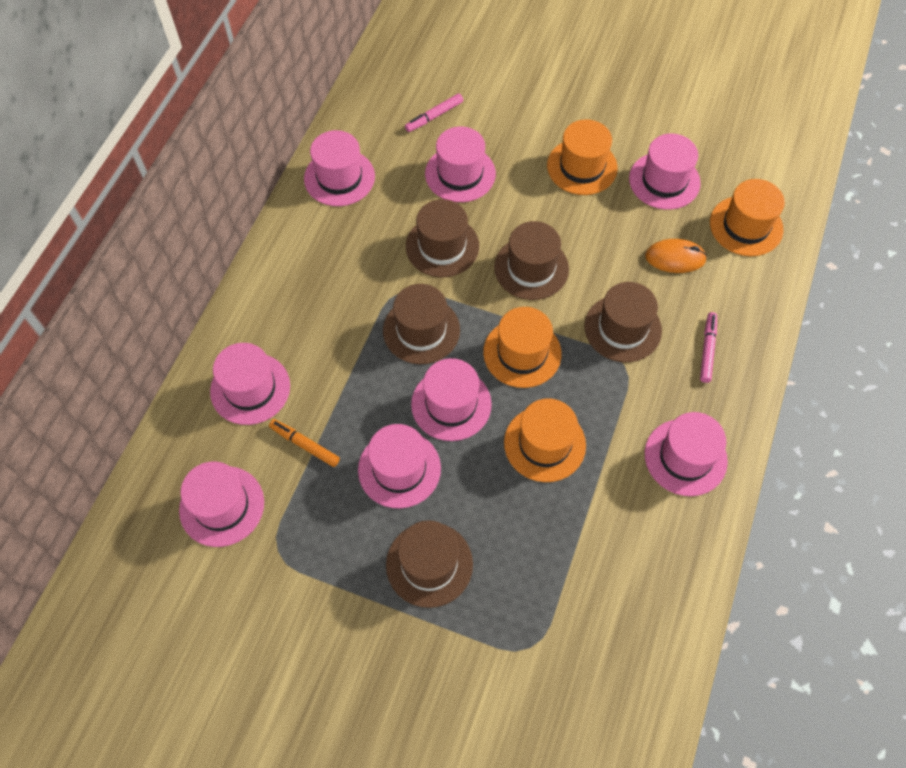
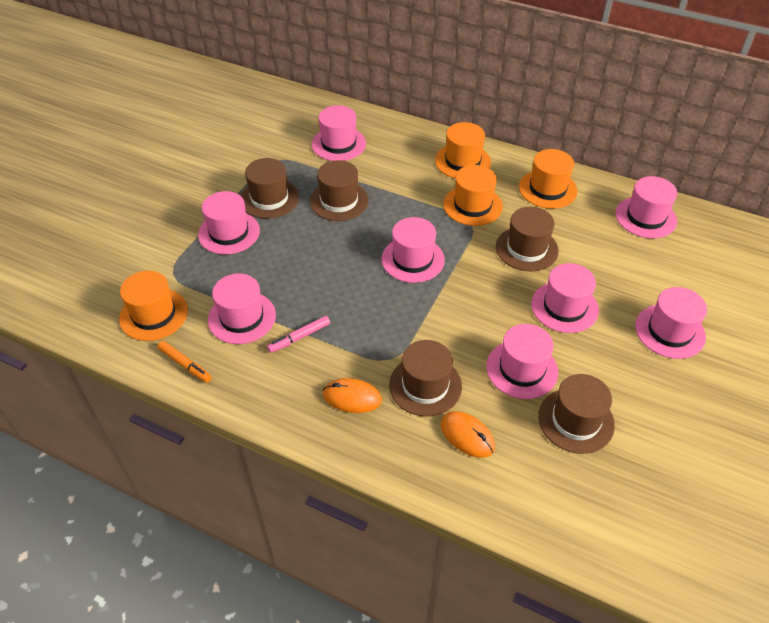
orange mouse: 1 -> 2
pink marker: 2 -> 1

